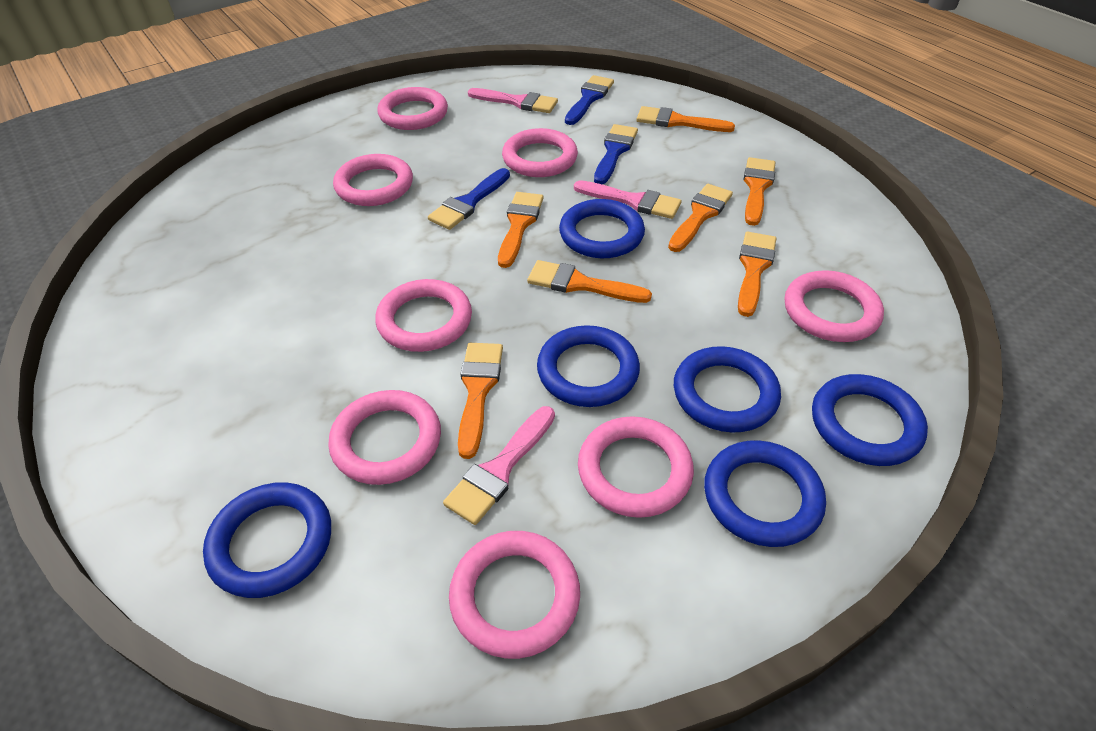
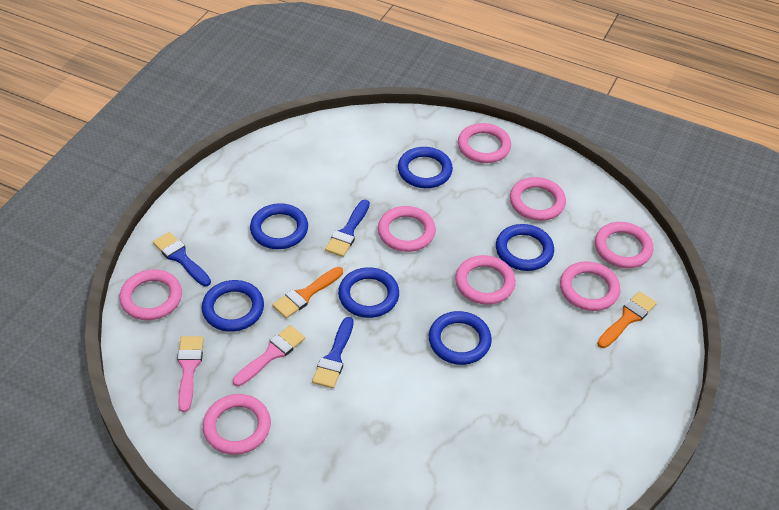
orange brush: 7 -> 2
pink brush: 3 -> 2

